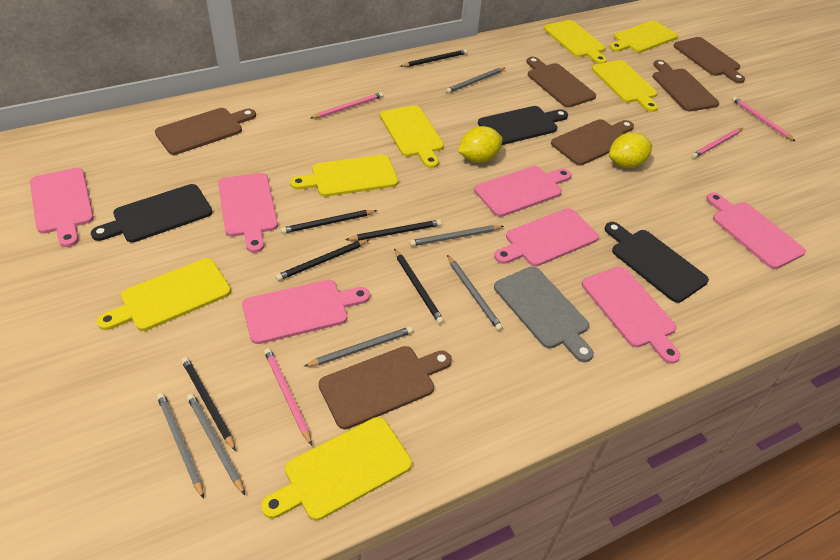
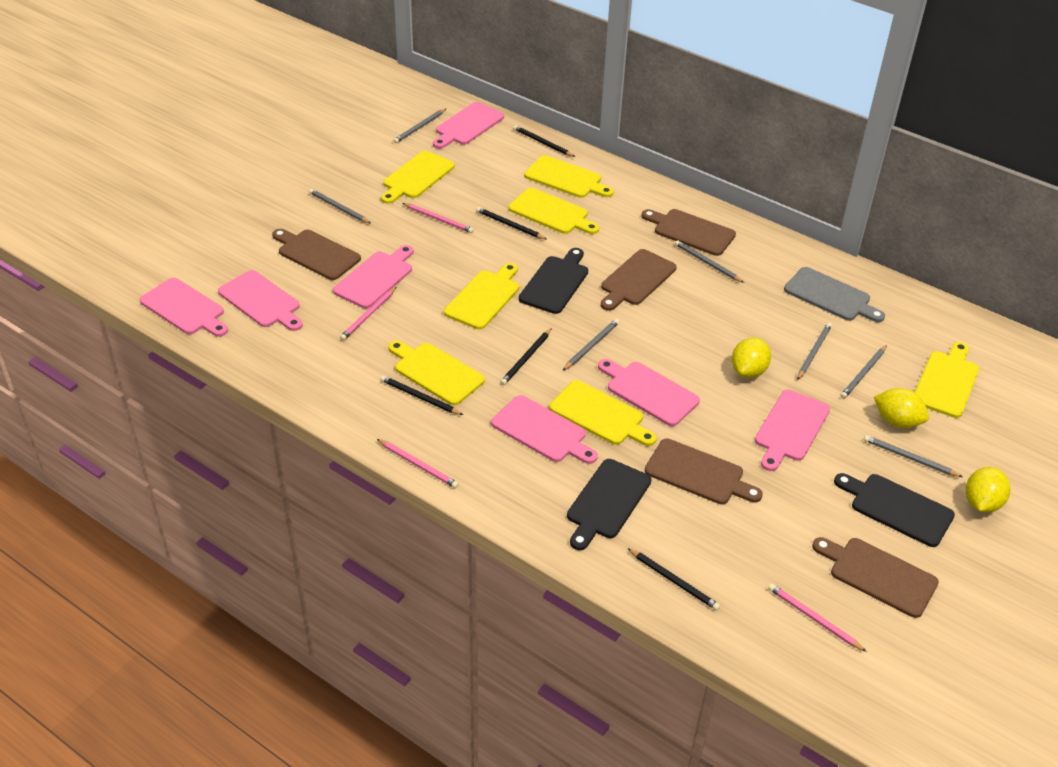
black pencil: 6 -> 5
brown cutting board: 6 -> 5
grey pencil: 6 -> 7
yellow lemon: 2 -> 3

